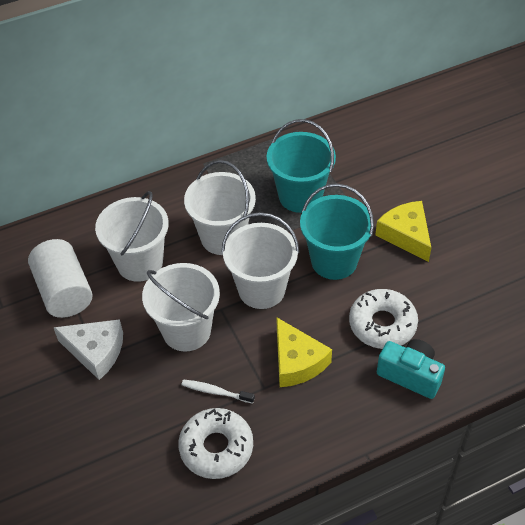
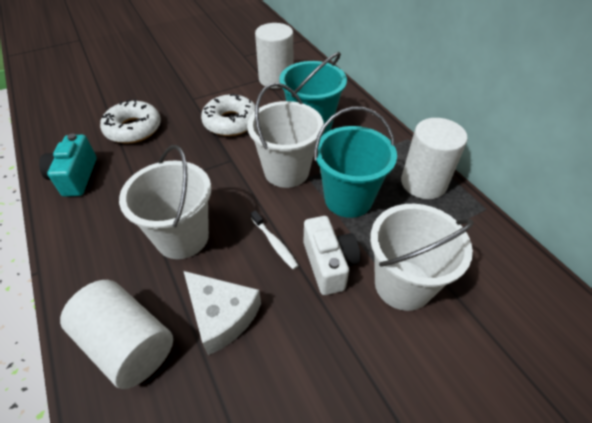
white bucket: 4 -> 3
white camera: 0 -> 1
white cylinder: 1 -> 3
yellow cheese: 2 -> 0

